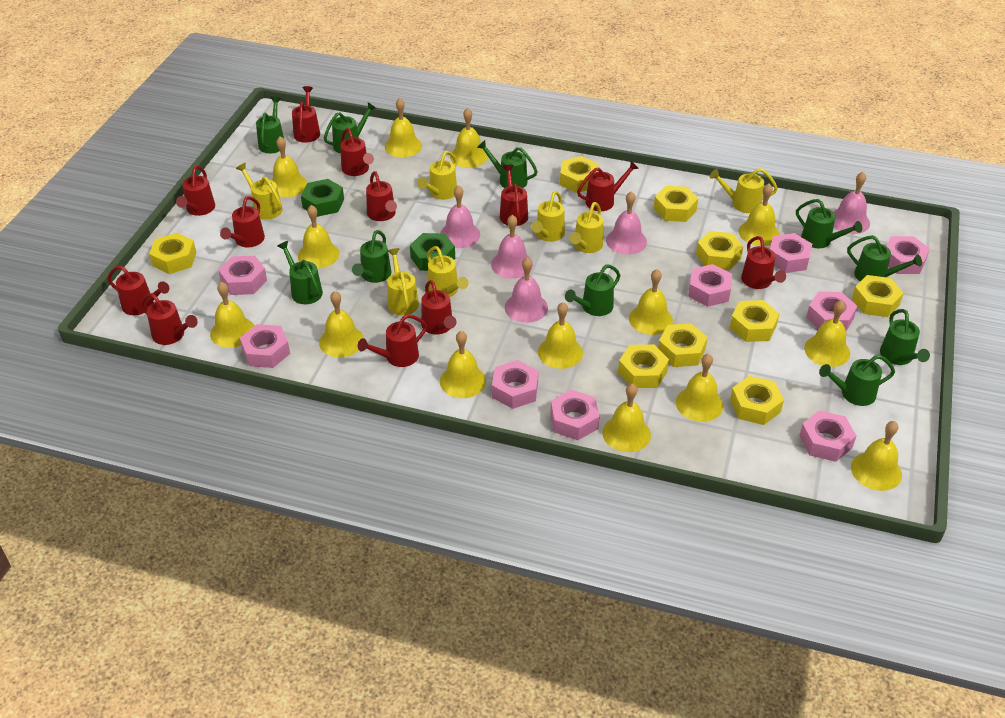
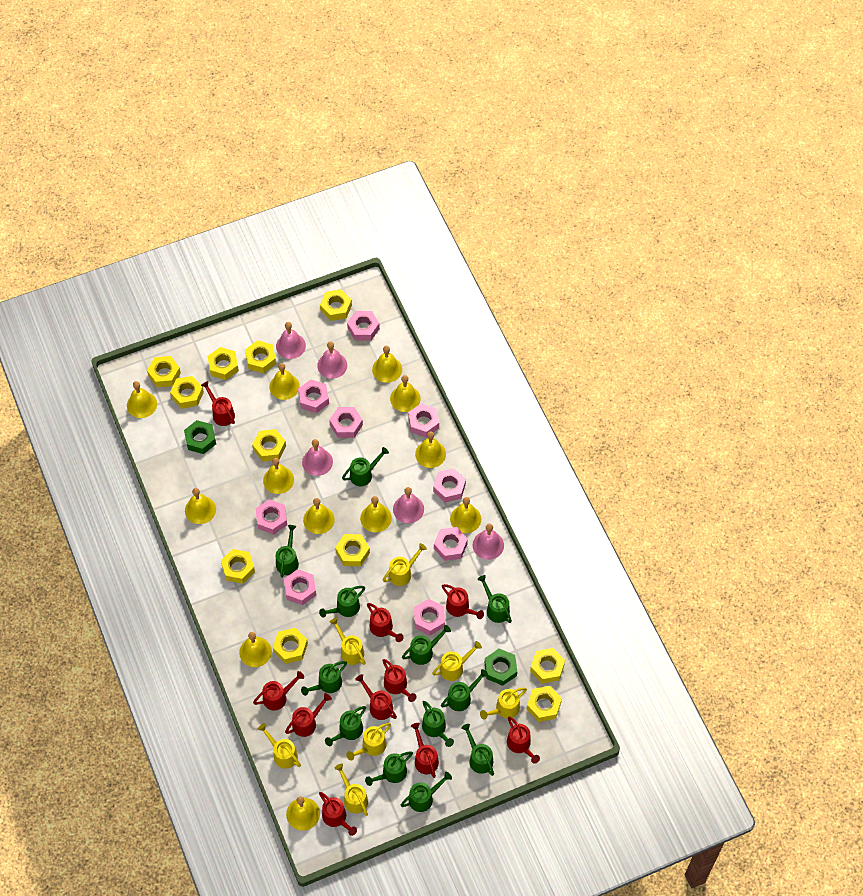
green watering can: 10 -> 12
red watering can: 12 -> 10
yellow bell: 14 -> 12
yellow nut: 9 -> 11

